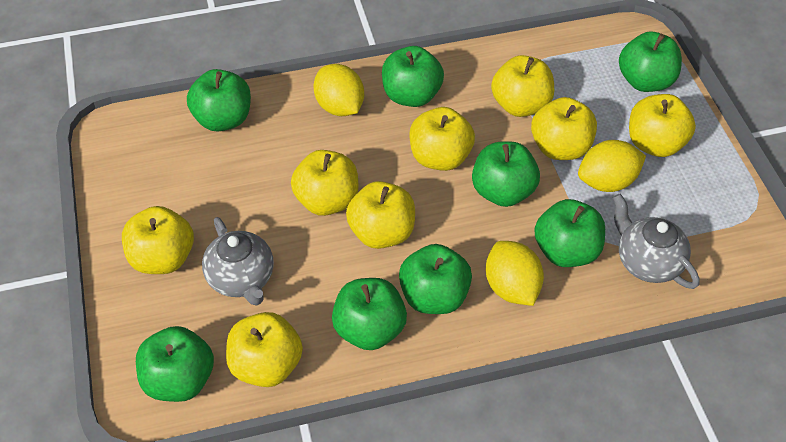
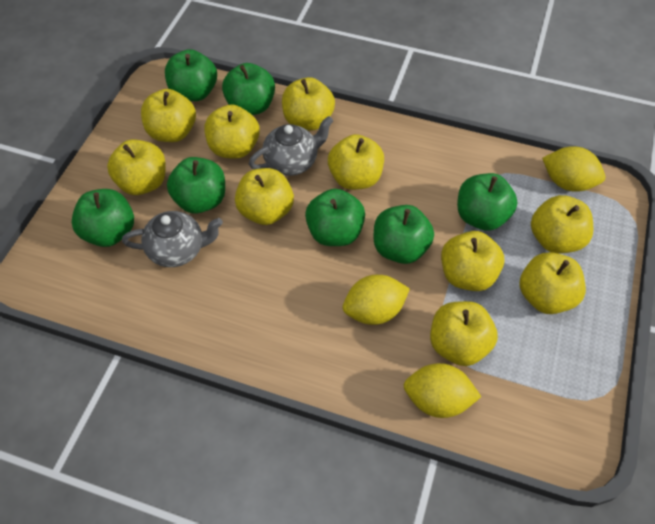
green apple: 8 -> 7
yellow apple: 8 -> 10

